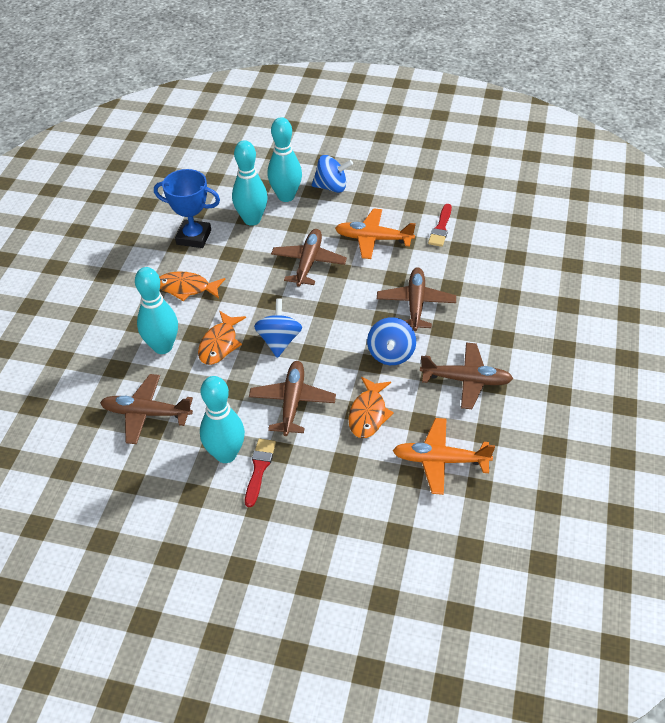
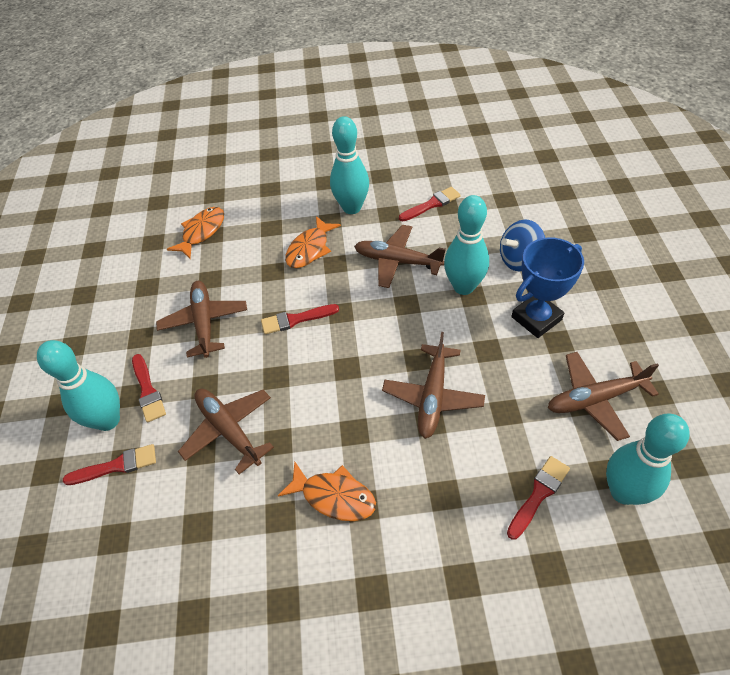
blue spinning top: 3 -> 1
orange plane: 2 -> 0
red brush: 2 -> 5

